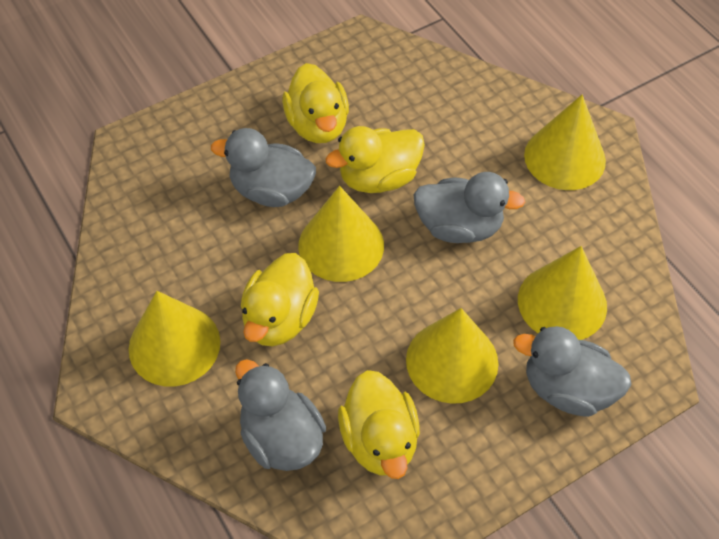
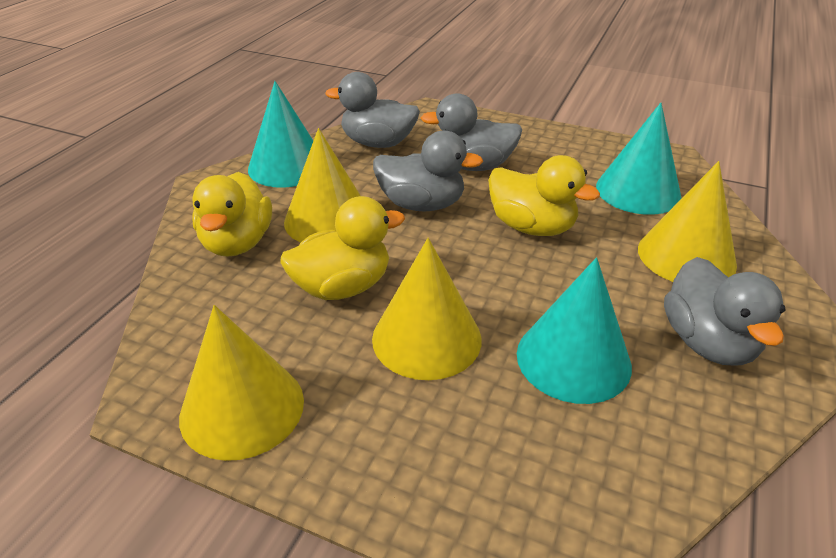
turquoise cone: 0 -> 3
yellow cone: 5 -> 4
yellow duck: 4 -> 3

